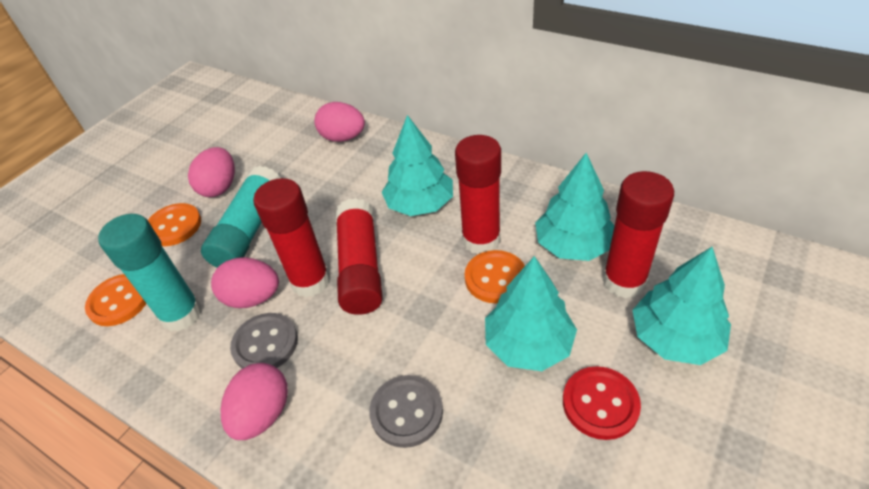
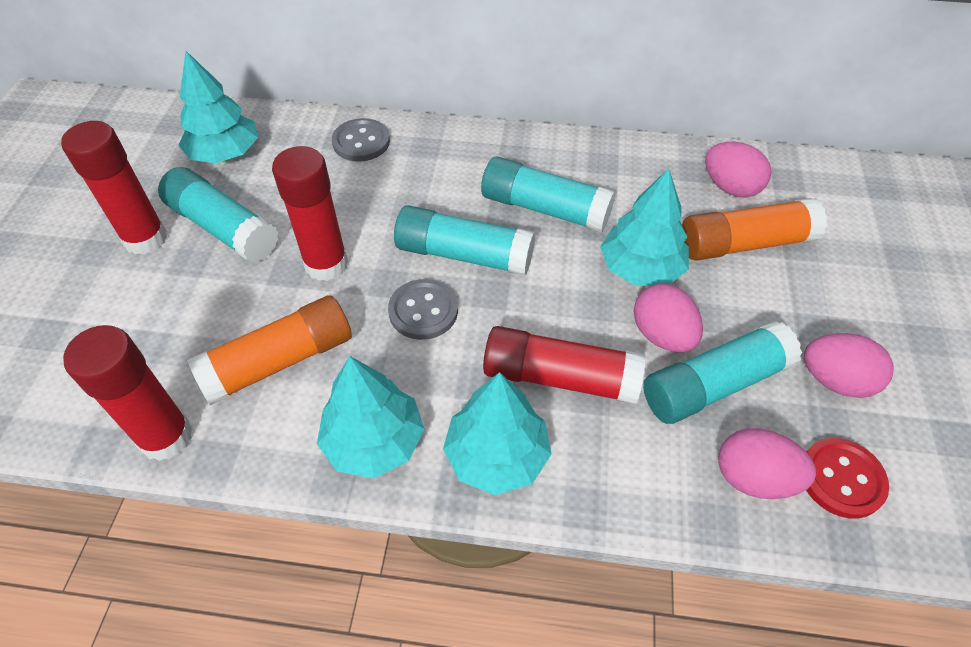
orange button: 3 -> 0
orange glue stick: 0 -> 2
turquoise glue stick: 2 -> 4

